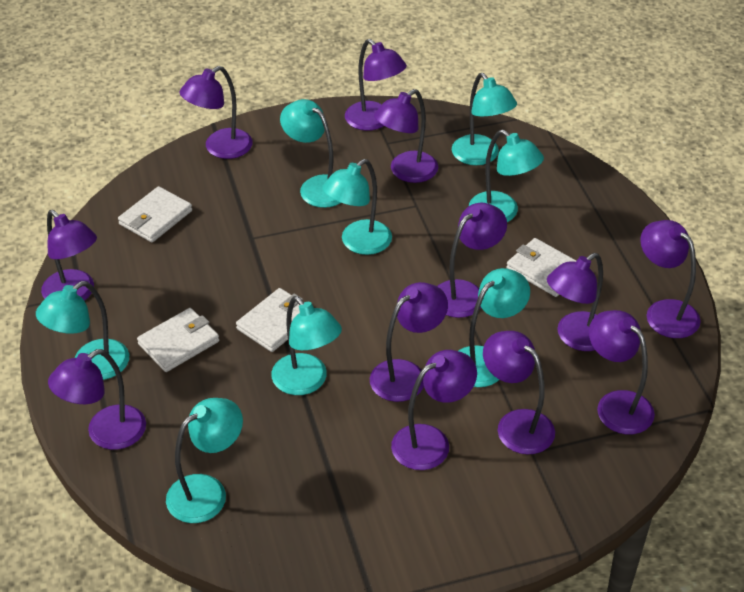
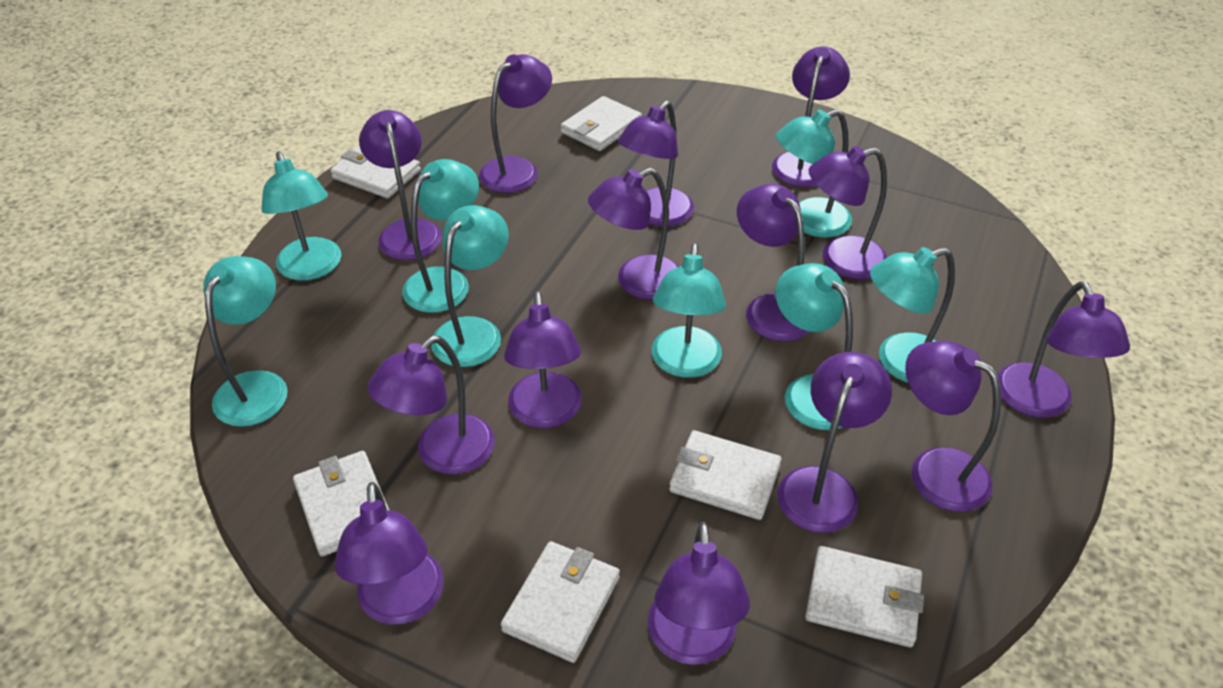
purple lamp: 12 -> 14
white wallet: 4 -> 6

